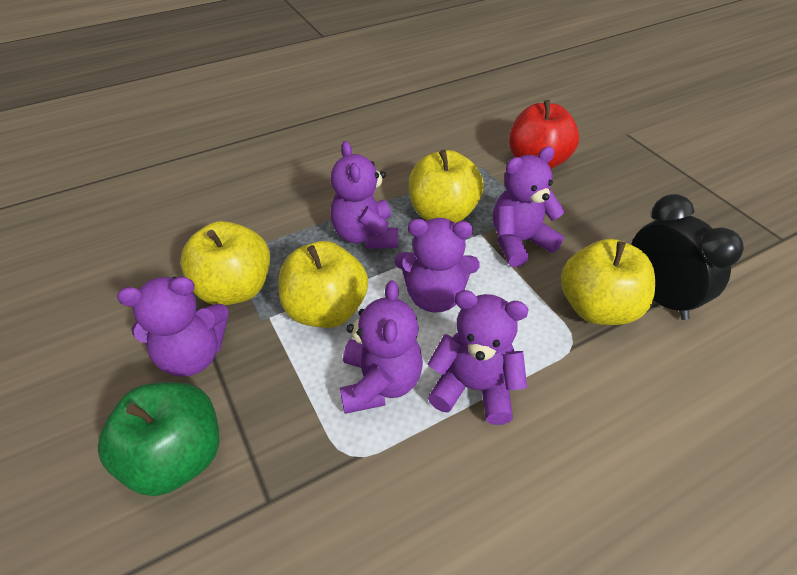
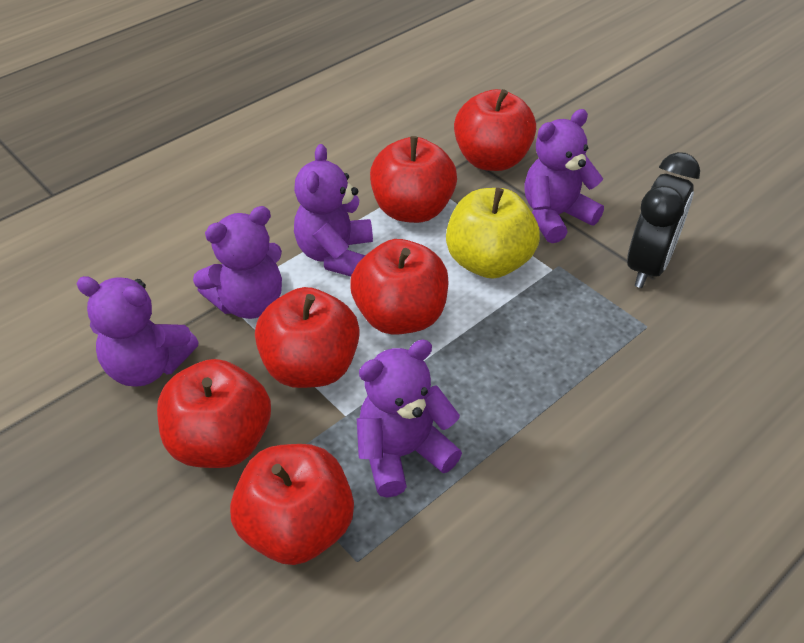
green apple: 1 -> 0
purple teddy bear: 6 -> 5
red apple: 1 -> 6
yellow apple: 4 -> 1

